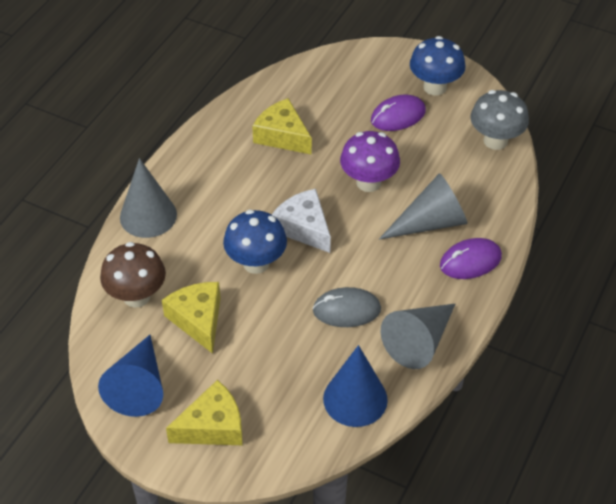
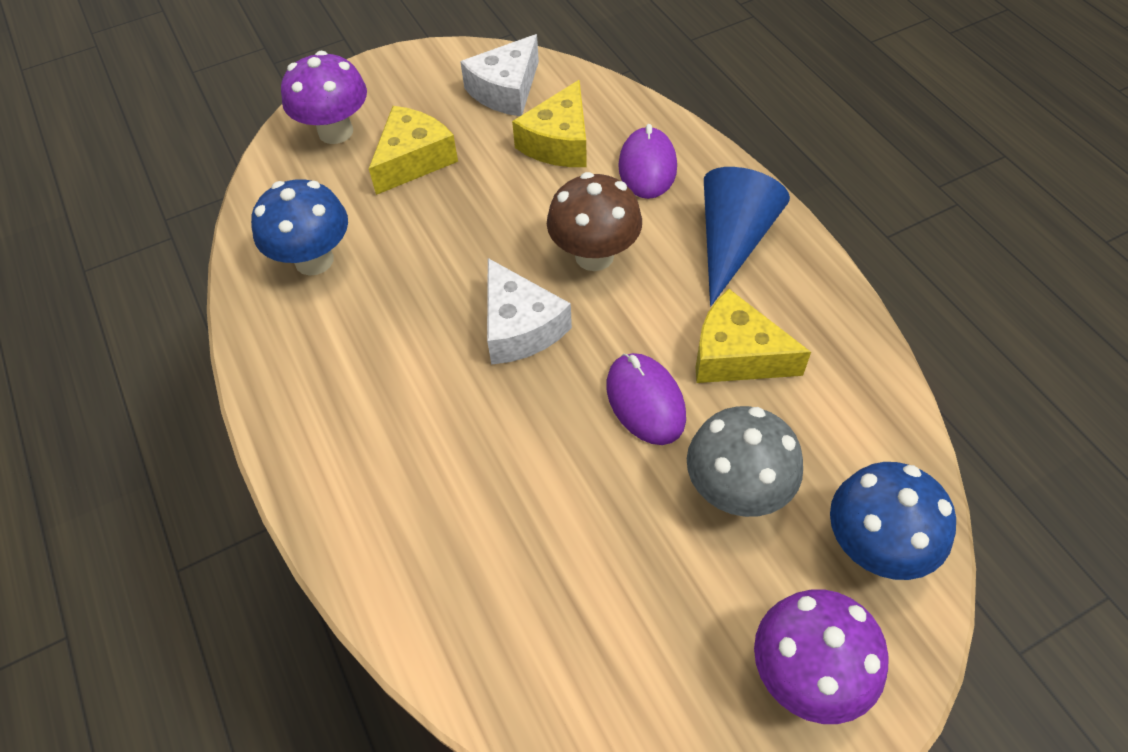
blue cone: 2 -> 1
grey cone: 3 -> 0
grey mouse: 1 -> 0
purple mushroom: 1 -> 2
white cheese: 1 -> 2

